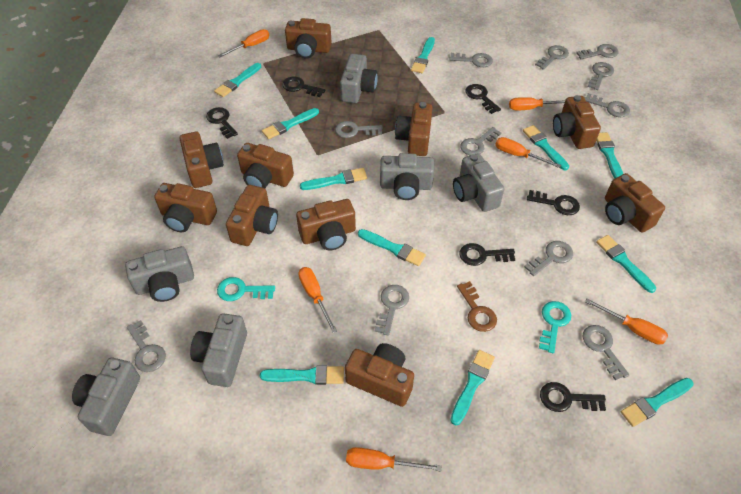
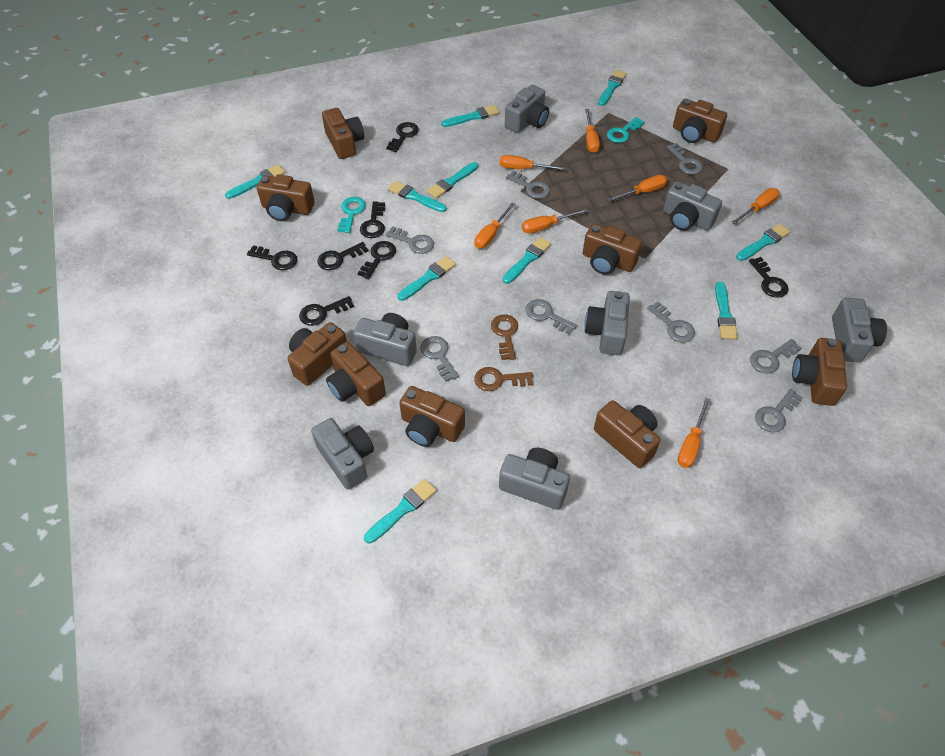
black key: 6 -> 7
brown camera: 10 -> 9
brown key: 1 -> 2
grey camera: 6 -> 7
grey key: 11 -> 8
orange screwdriver: 6 -> 7
turquoise brush: 11 -> 10

